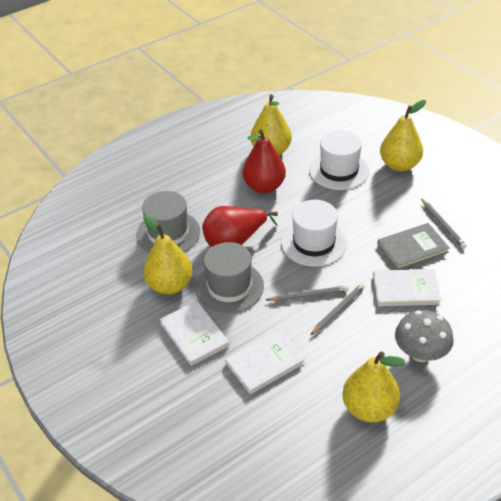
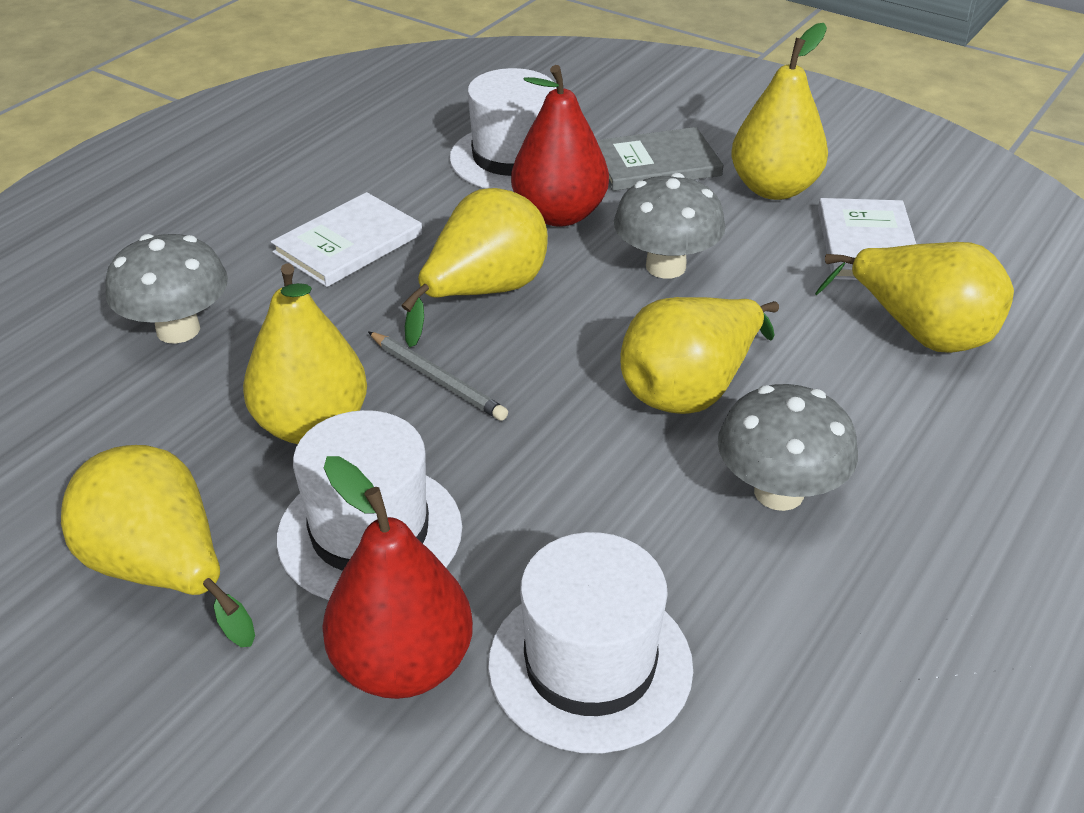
grey hat: 2 -> 0
grey mushroom: 1 -> 3
grey pencil: 3 -> 1
white book: 3 -> 2
white hat: 2 -> 3
yellow pear: 4 -> 6

